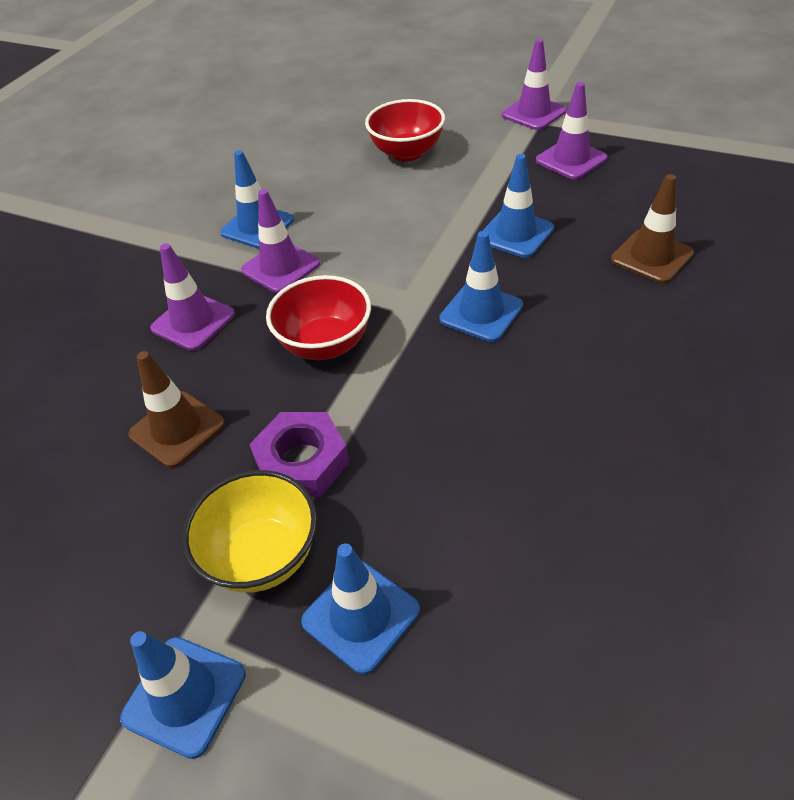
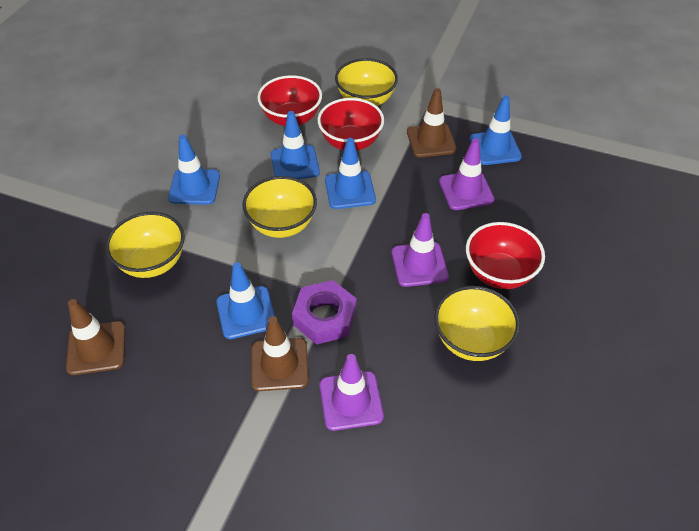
brown traffic cone: 2 -> 3
purple traffic cone: 4 -> 3
red bowl: 2 -> 3
yellow bowl: 1 -> 4

